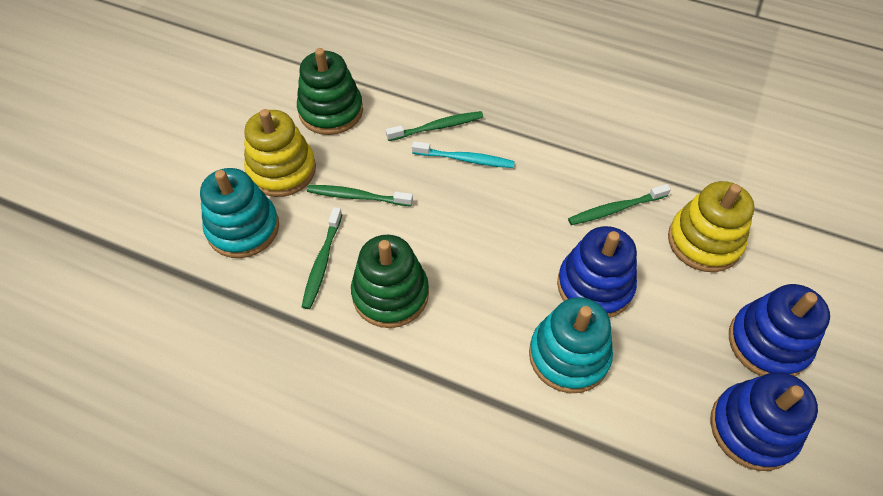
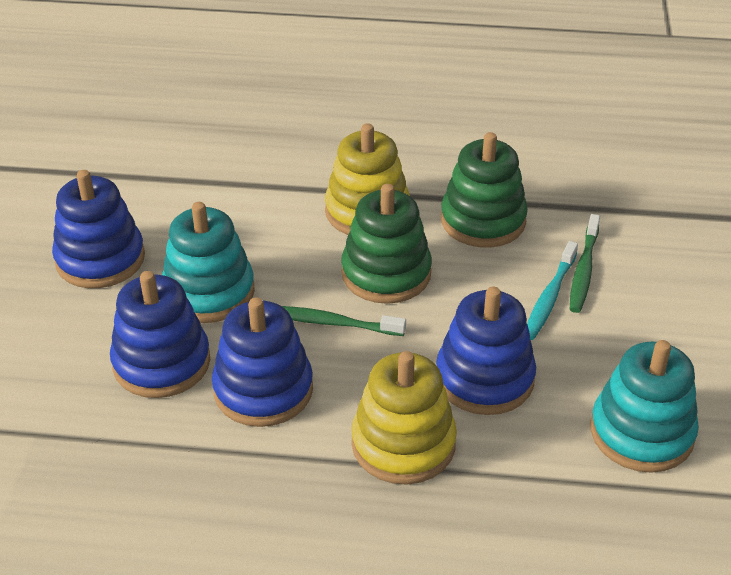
blue stacking toy: 3 -> 4
green toothbrush: 4 -> 2

